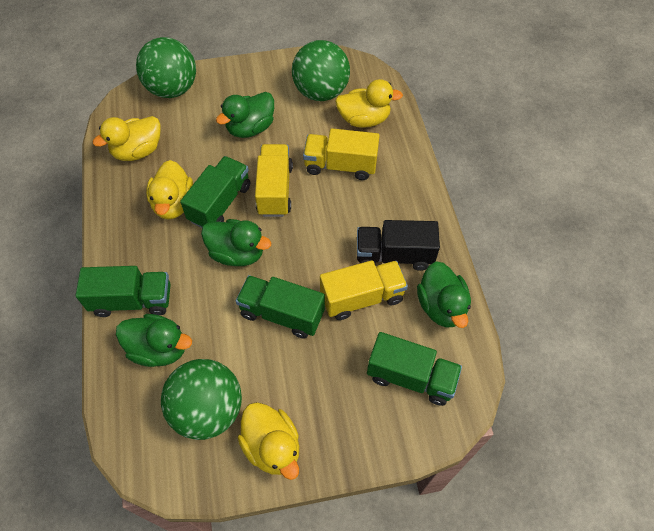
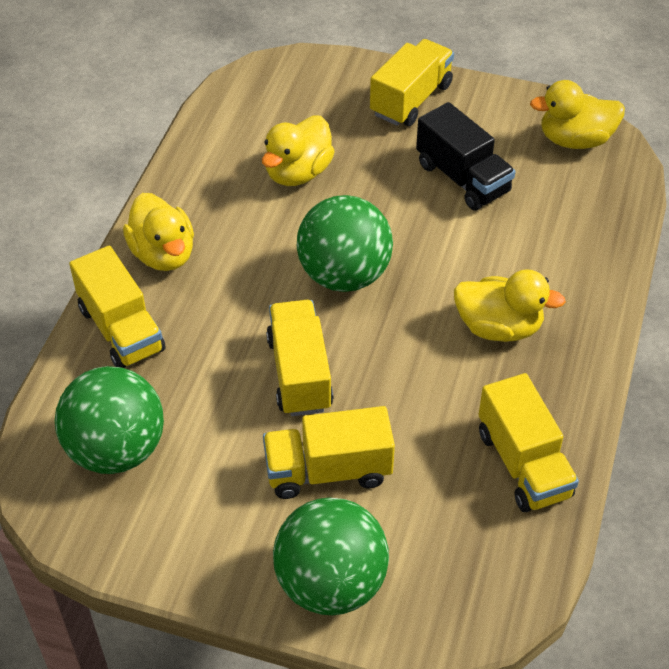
green duck: 4 -> 0
green truck: 4 -> 0
yellow truck: 3 -> 5

